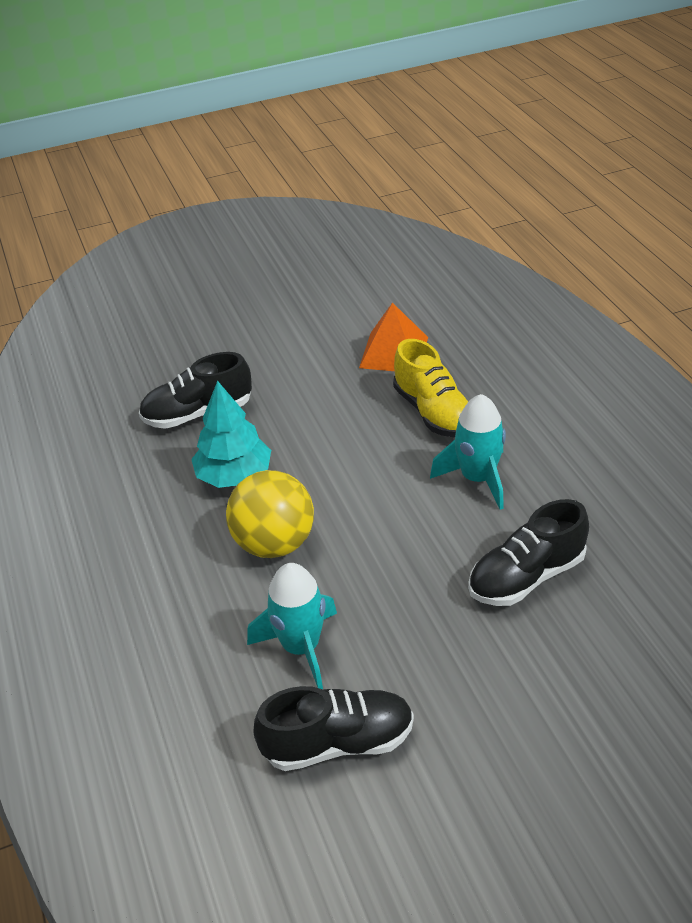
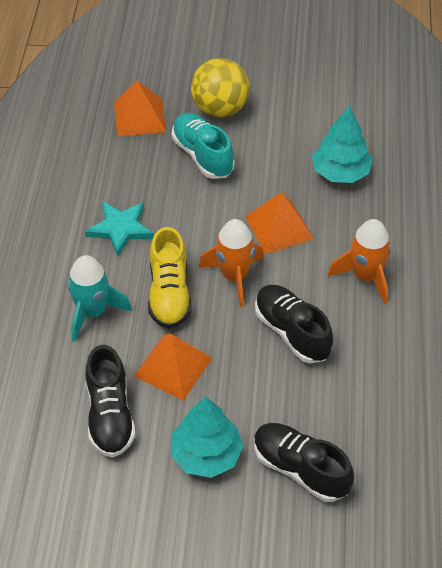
orange pyramid: 1 -> 3
orange rocket: 0 -> 2
turquoise rocket: 2 -> 1
turquoise shoe: 0 -> 1
turquoise star: 0 -> 1
turquoise tree: 1 -> 2

